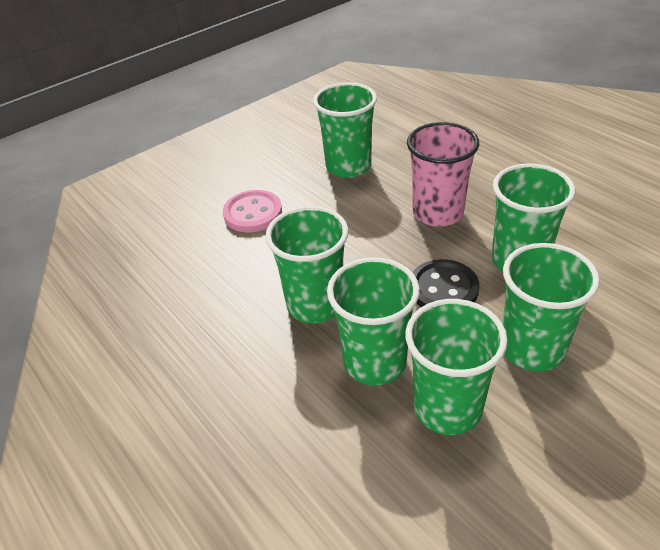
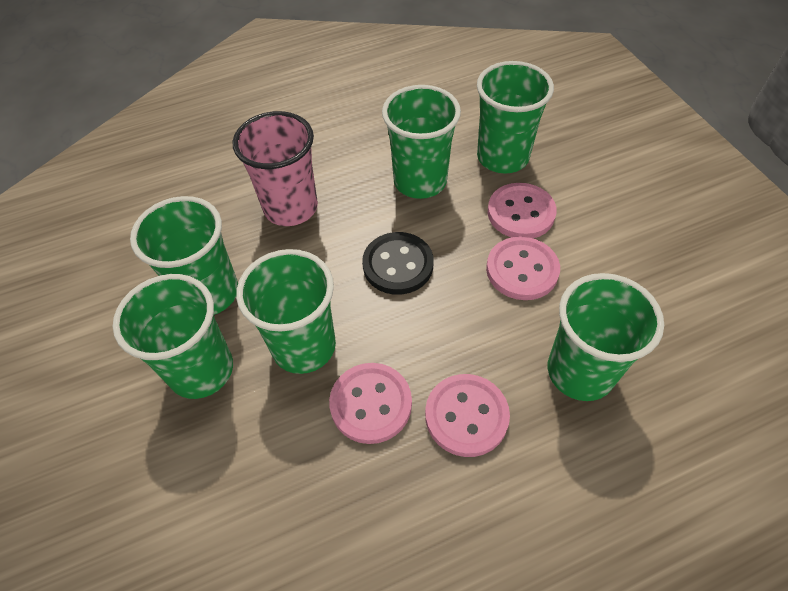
pink button: 1 -> 4

